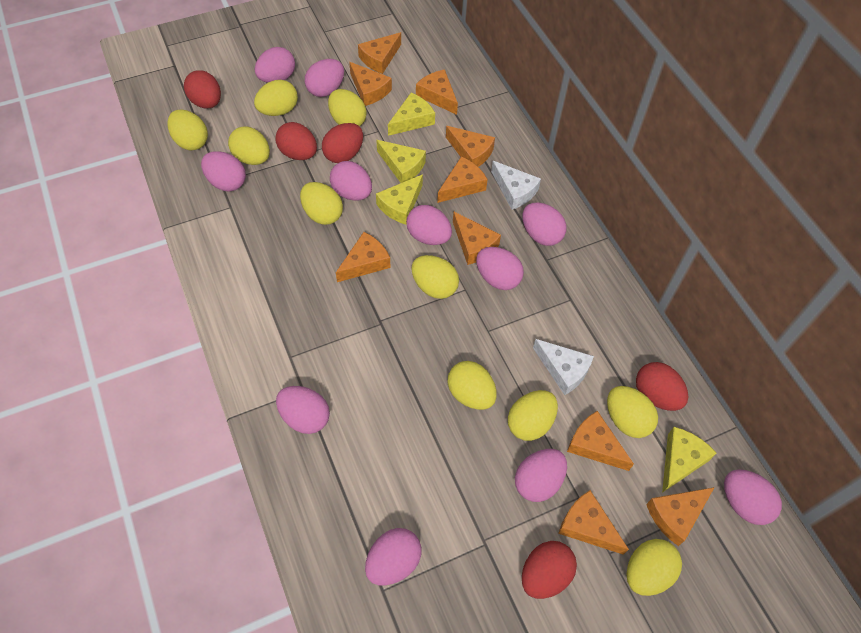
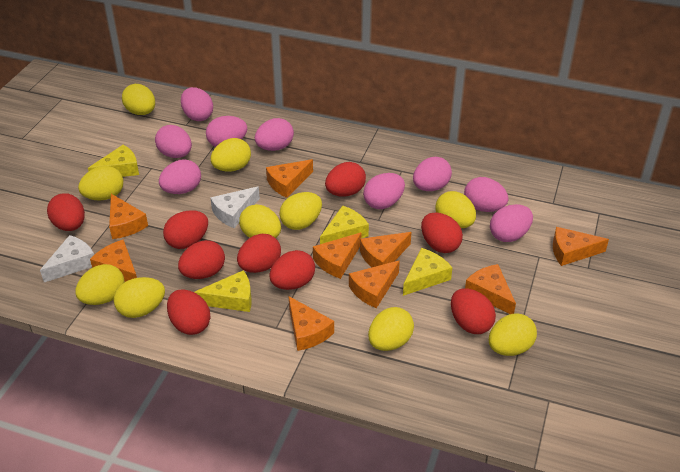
orange cheese: 10 -> 9
pink egg: 11 -> 9
red egg: 5 -> 9

